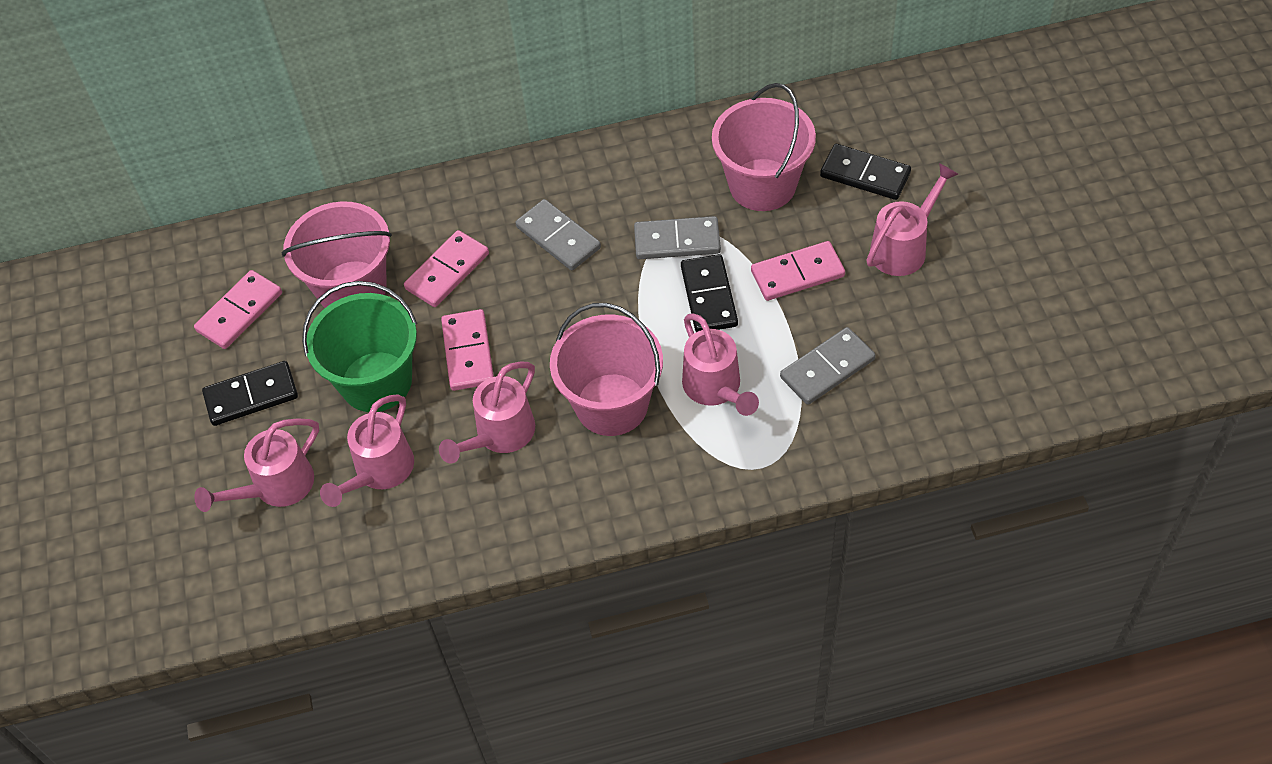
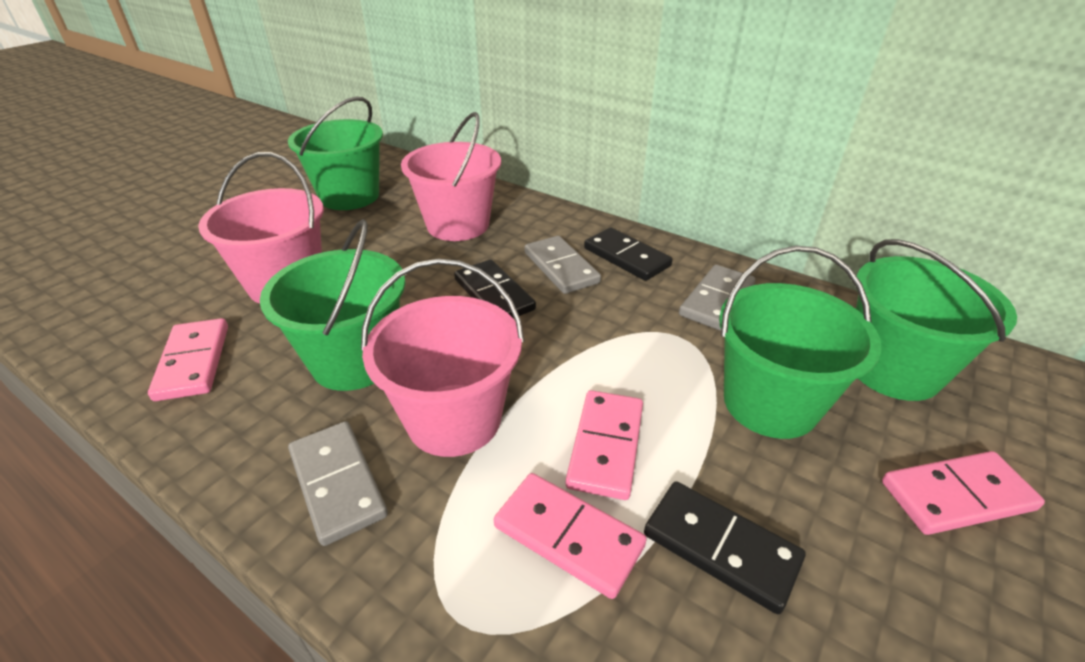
green bucket: 1 -> 4
pink watering can: 5 -> 0

